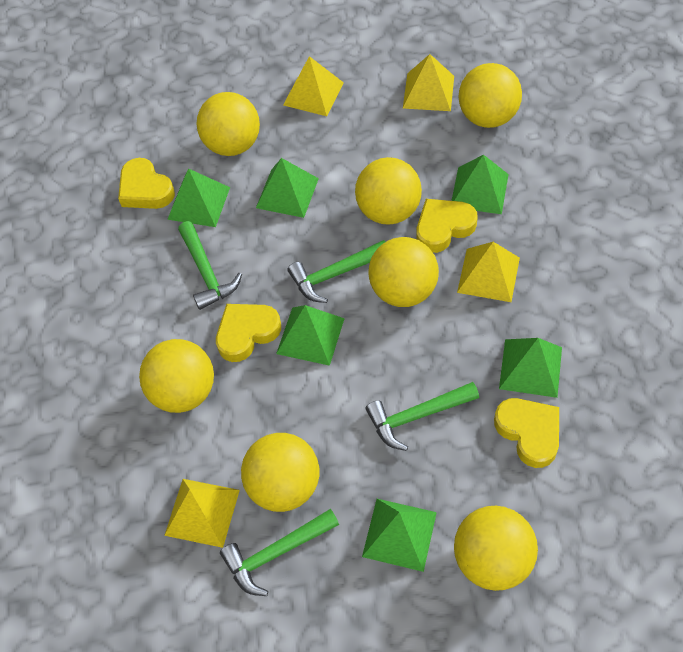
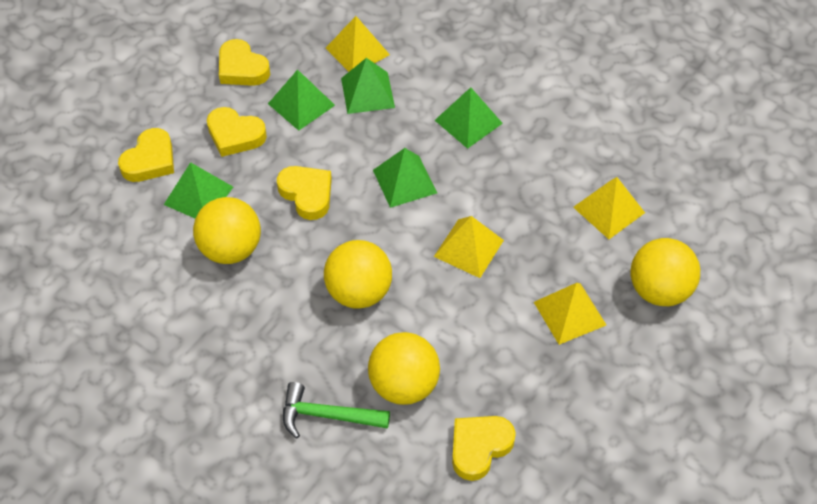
green hammer: 4 -> 1
green pyramid: 6 -> 5
yellow ball: 7 -> 4
yellow heart: 4 -> 5

